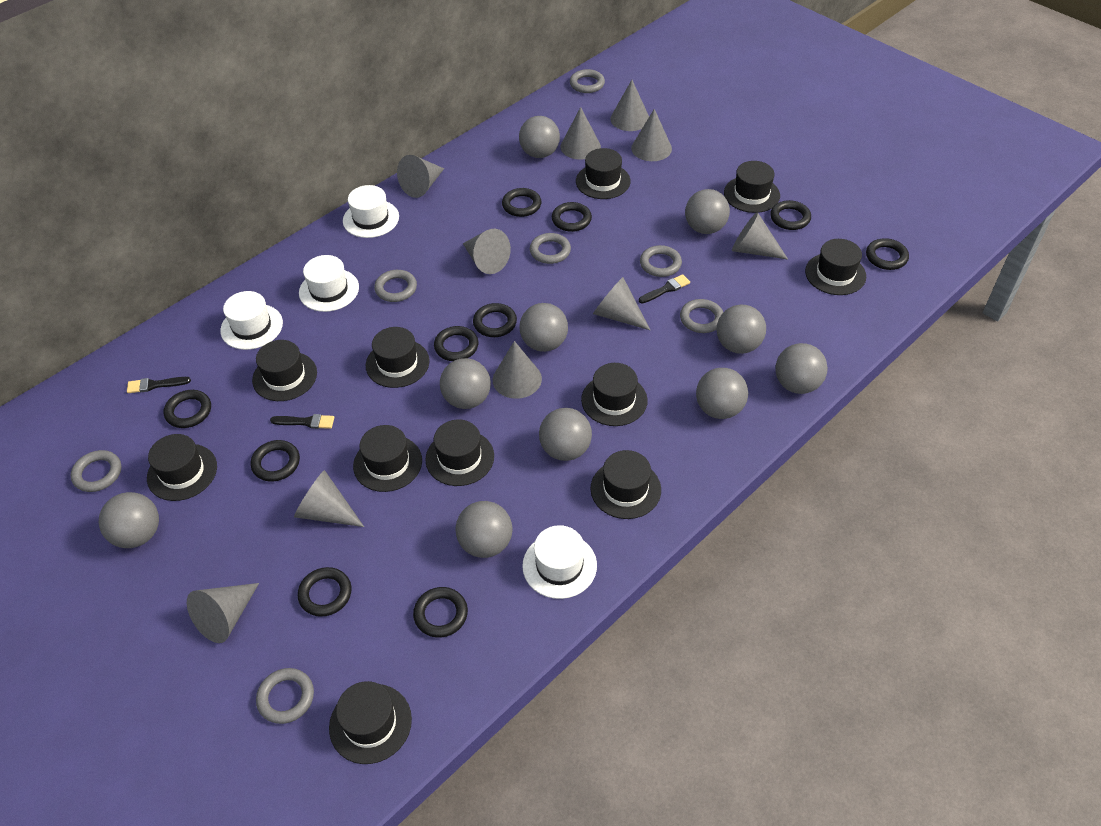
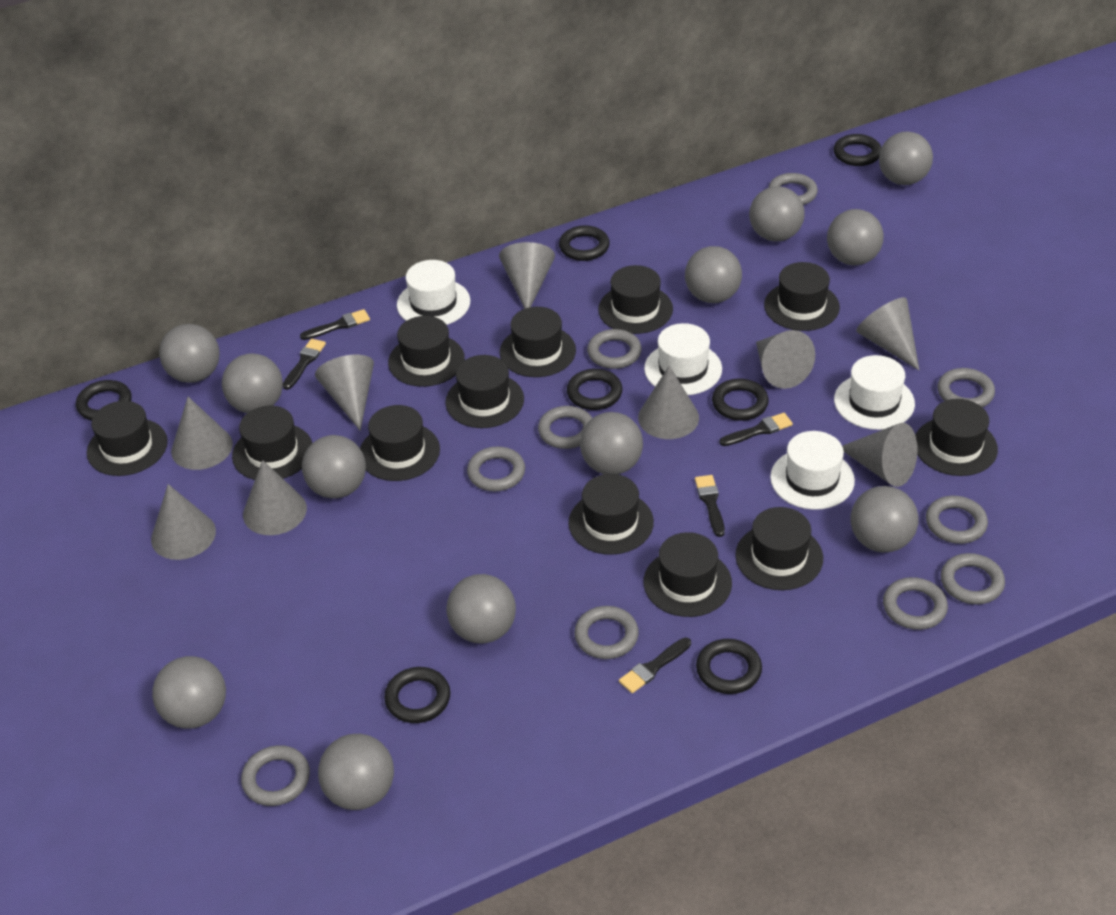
black brush: 3 -> 5
black hat: 11 -> 12
black ring: 10 -> 7
grey ball: 10 -> 12
grey cone: 10 -> 9
grey ring: 7 -> 10

